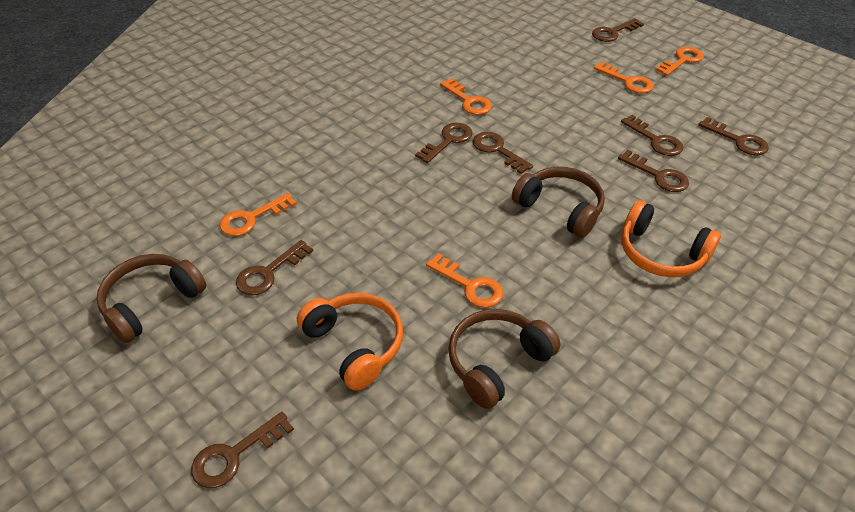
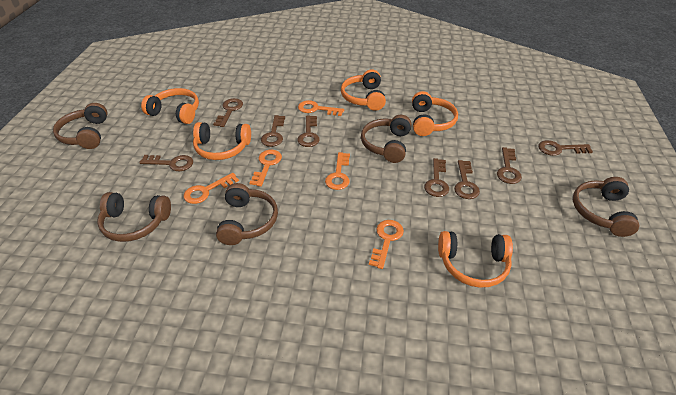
brown headphones: 3 -> 5
orange headphones: 2 -> 5

